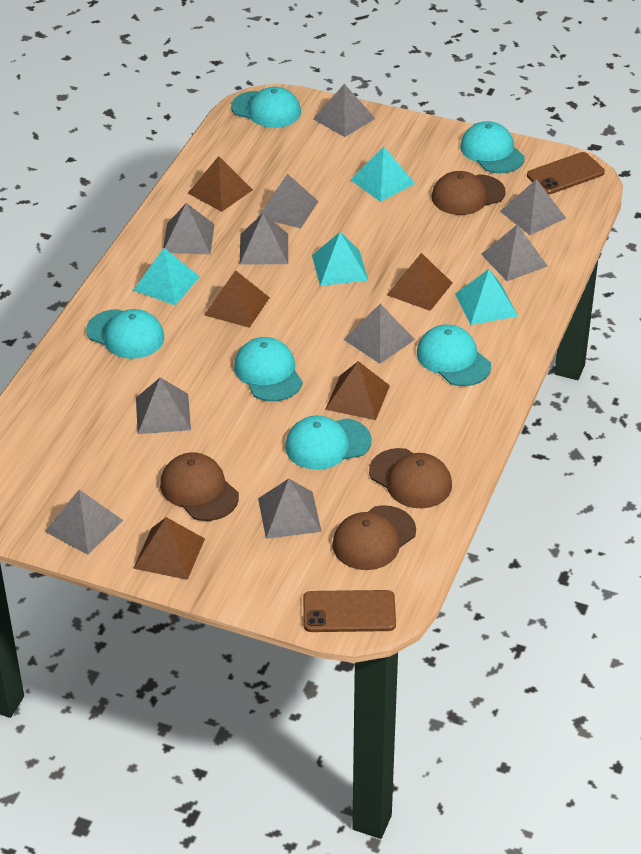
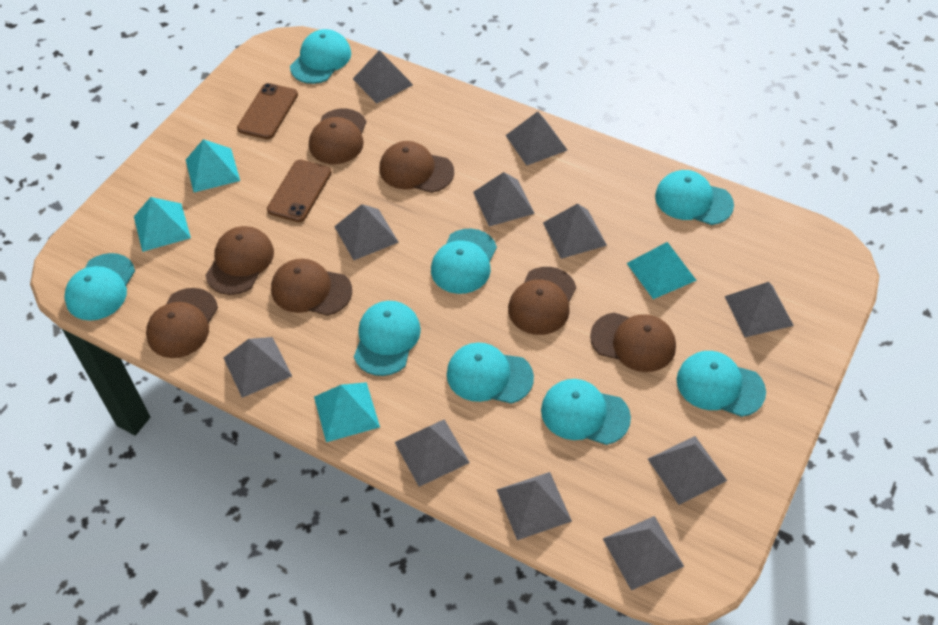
brown cap: 4 -> 7
brown pyramid: 5 -> 0
grey pyramid: 10 -> 11
turquoise cap: 6 -> 8

